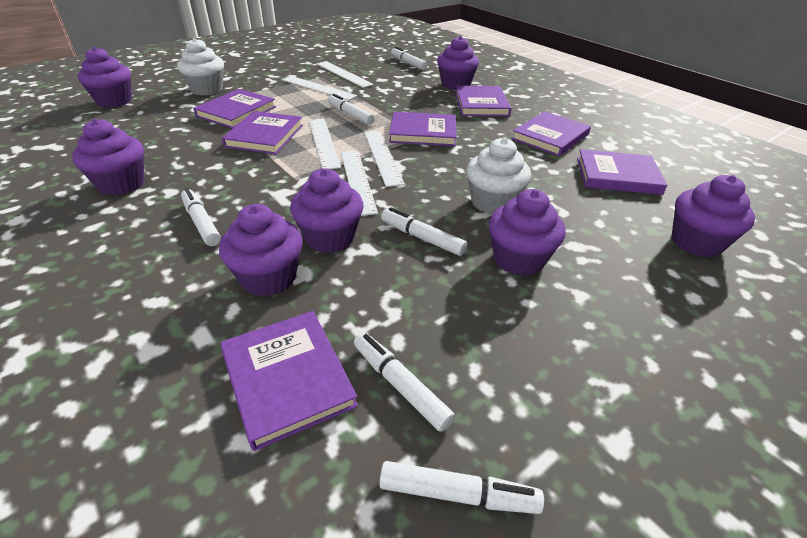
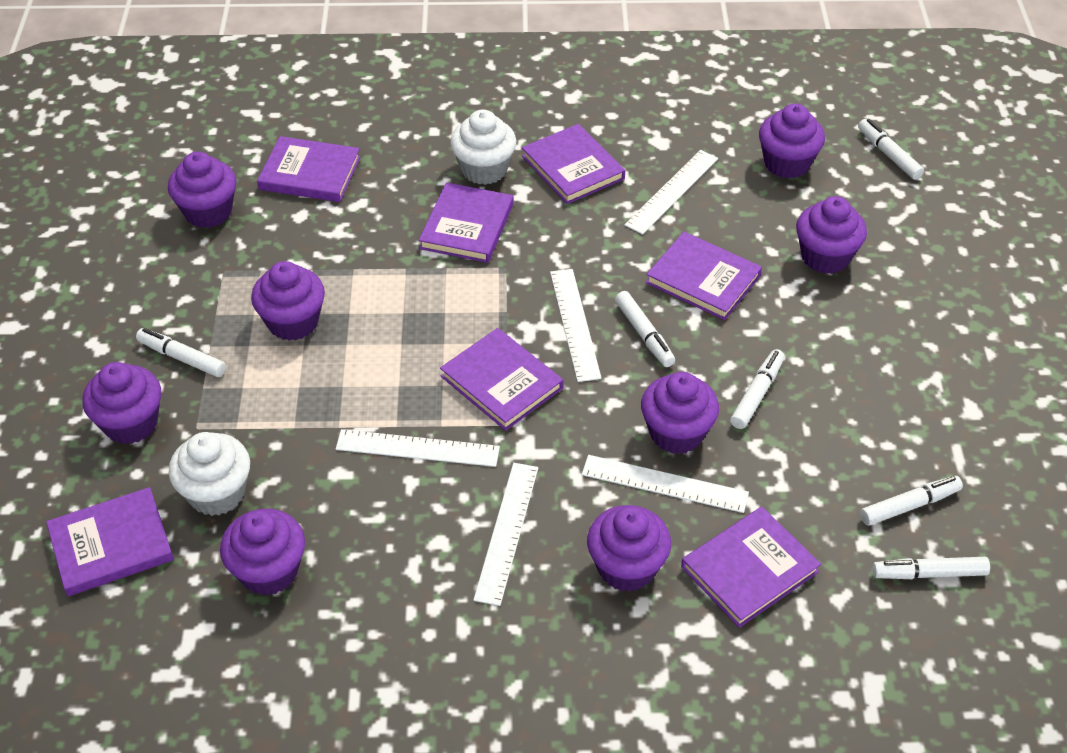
purple cupcake: 7 -> 8

